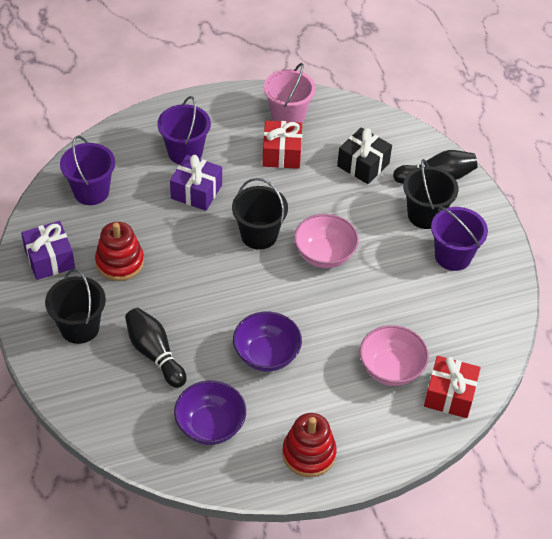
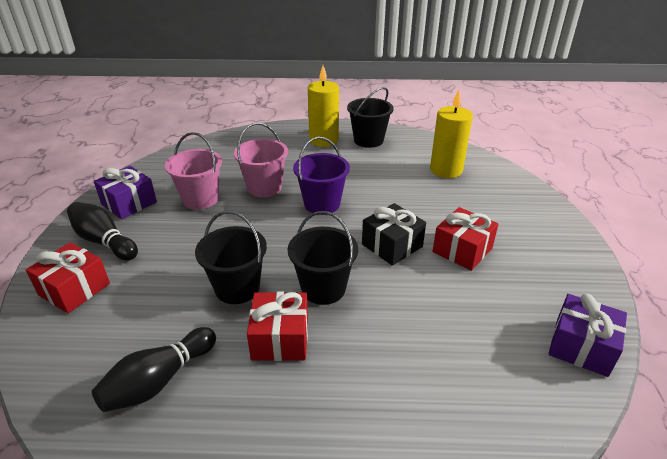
pink bowl: 2 -> 0
pink bucket: 1 -> 2
purple bowl: 2 -> 0
purple bucket: 3 -> 1
red gift: 2 -> 3
red stacking toy: 2 -> 0
yellow candle: 0 -> 2

